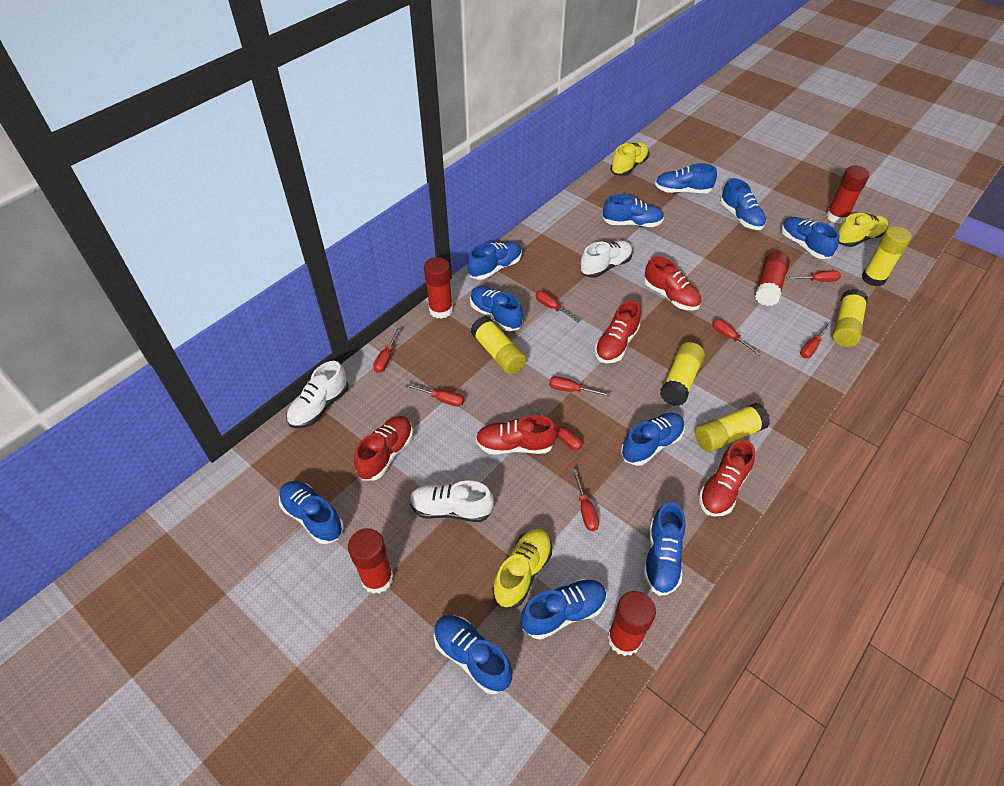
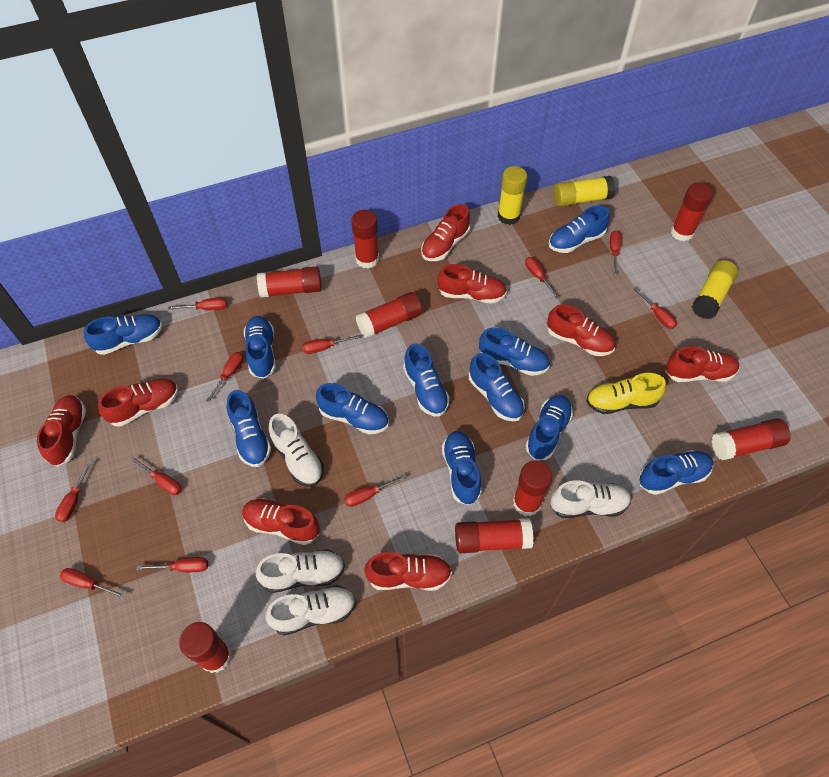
red glue stick: 5 -> 8
red screwdriver: 9 -> 11
red shoe: 5 -> 8
white shoe: 3 -> 4
yellow glue stick: 5 -> 3
yellow shoe: 3 -> 1

